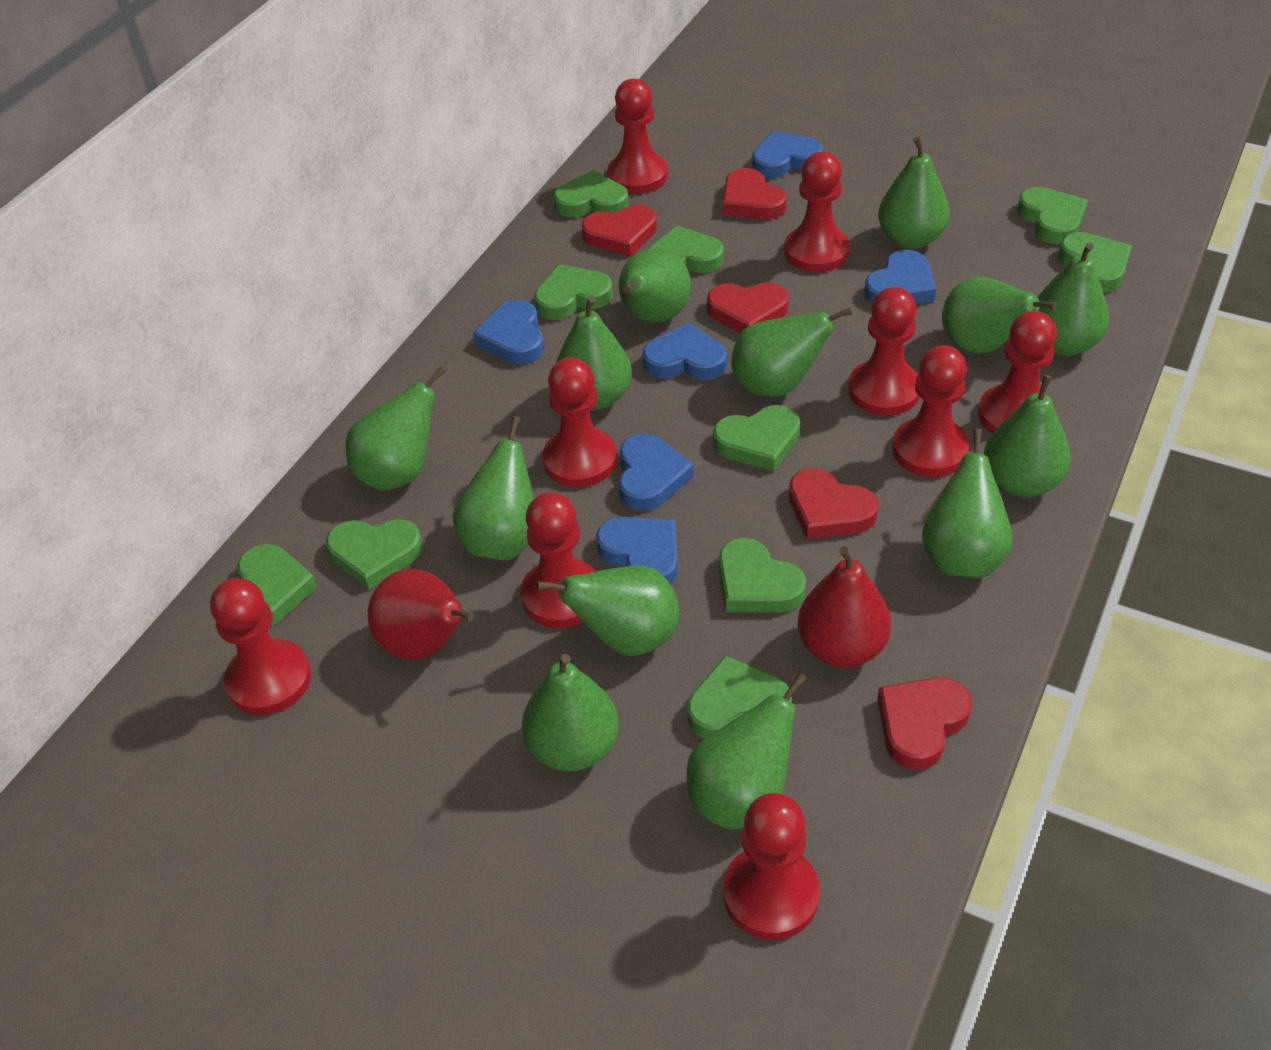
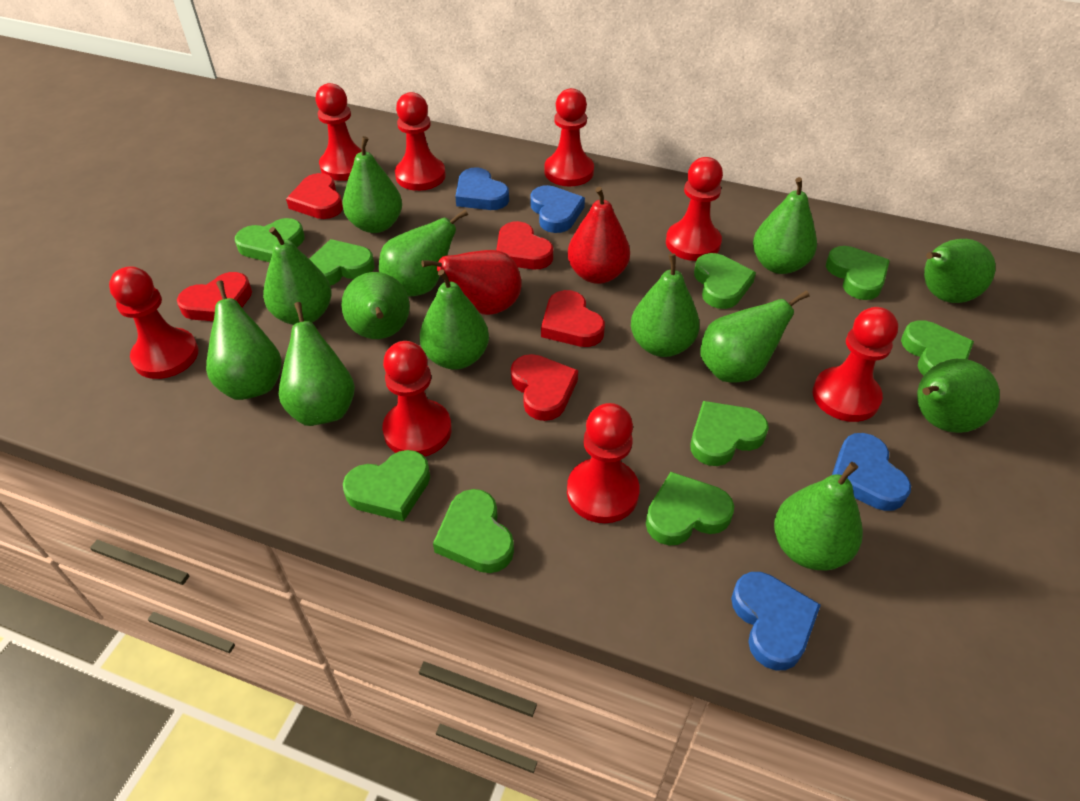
blue heart: 6 -> 4
green heart: 10 -> 9
red pawn: 9 -> 8

